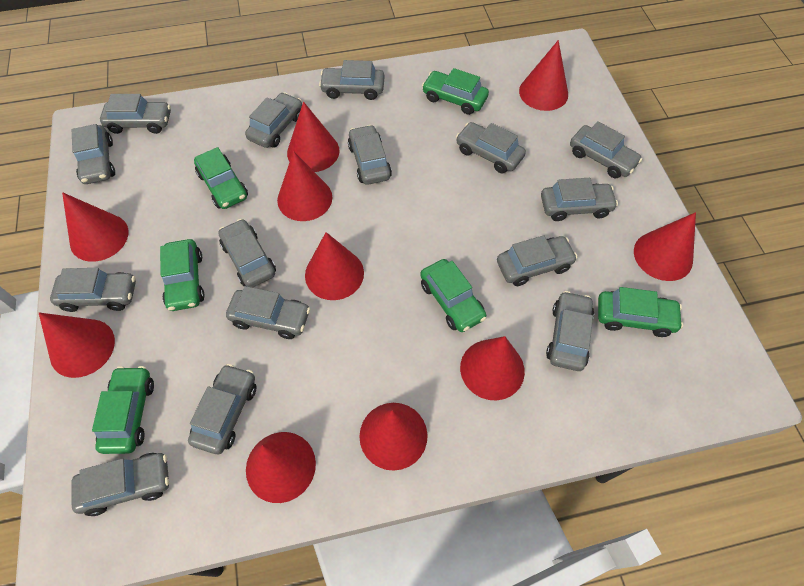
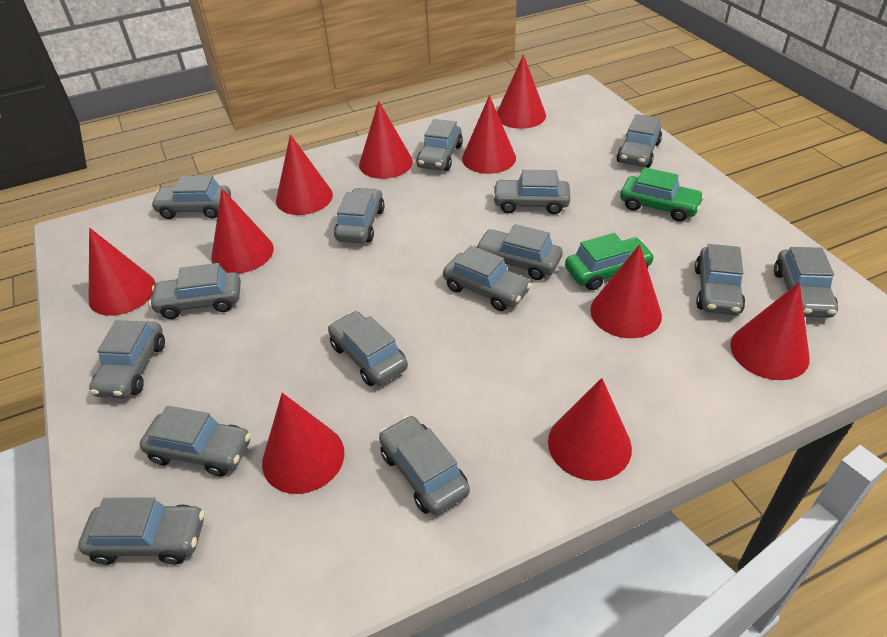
green car: 6 -> 2

